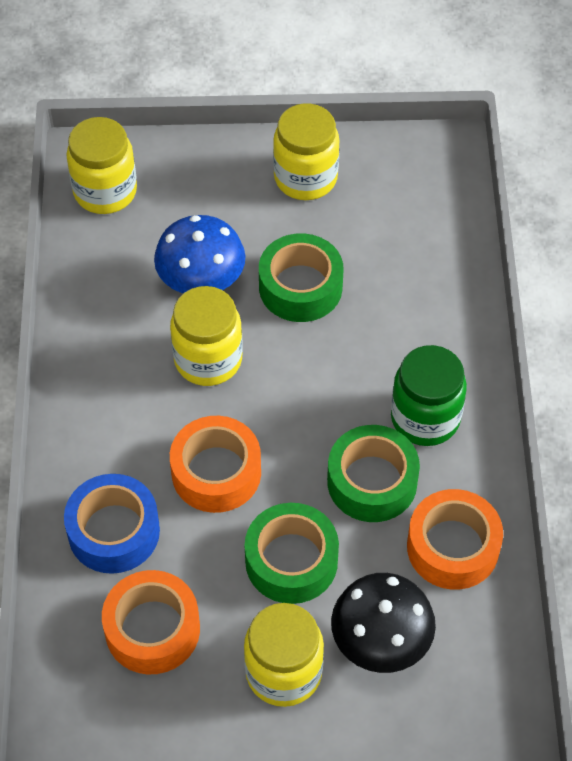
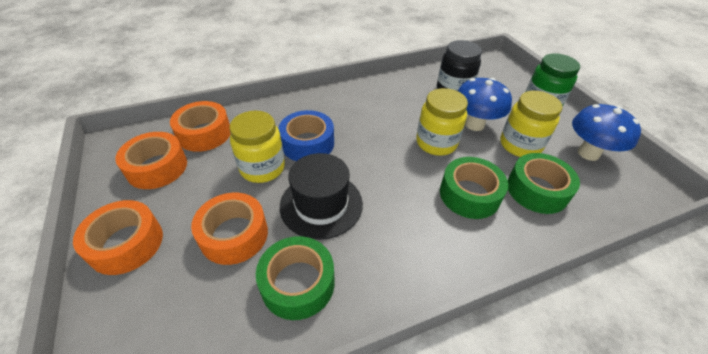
black hat: 0 -> 1
black jar: 0 -> 1
black mushroom: 1 -> 0
blue mushroom: 1 -> 2
orange tape: 3 -> 4
yellow jar: 4 -> 3

